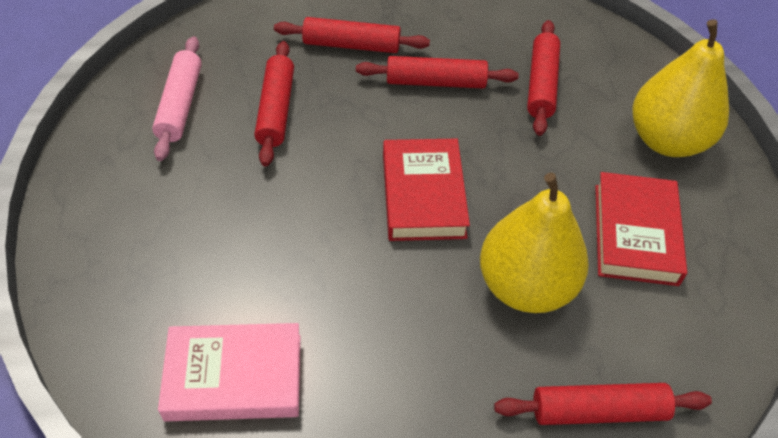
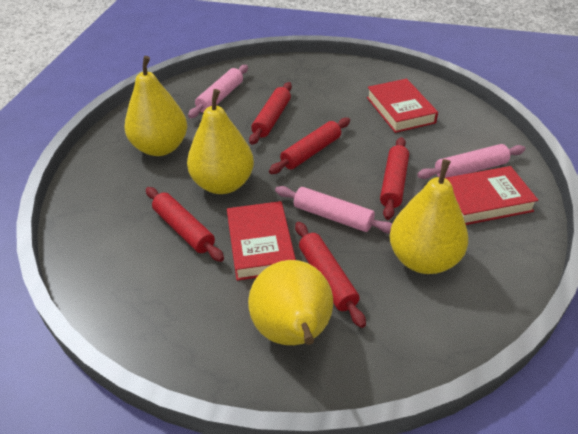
pink book: 1 -> 0
pink rolling pin: 1 -> 3
red book: 2 -> 3
yellow pear: 2 -> 4

